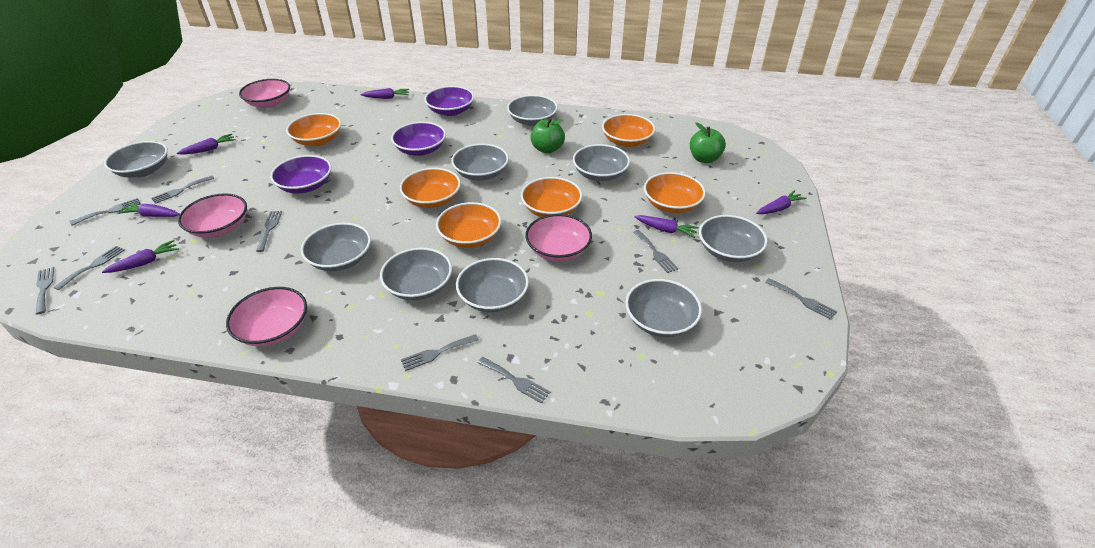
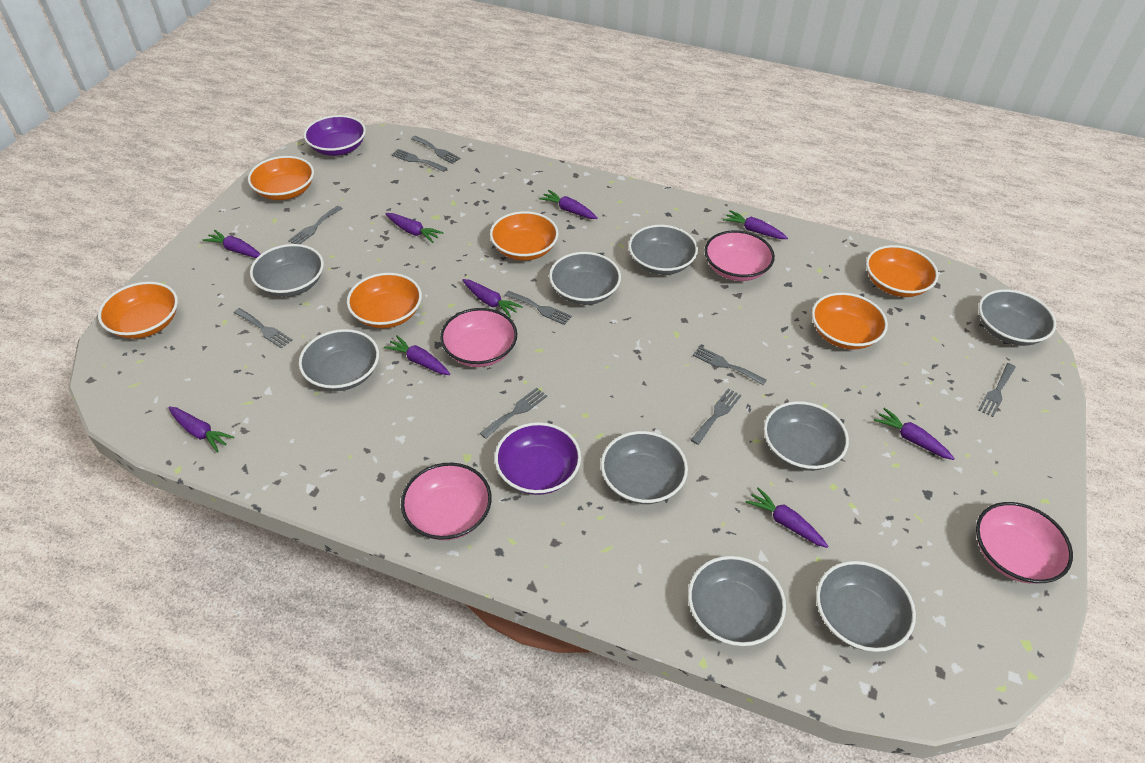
green apple: 2 -> 0
purple bowl: 3 -> 2
purple carrot: 6 -> 9

